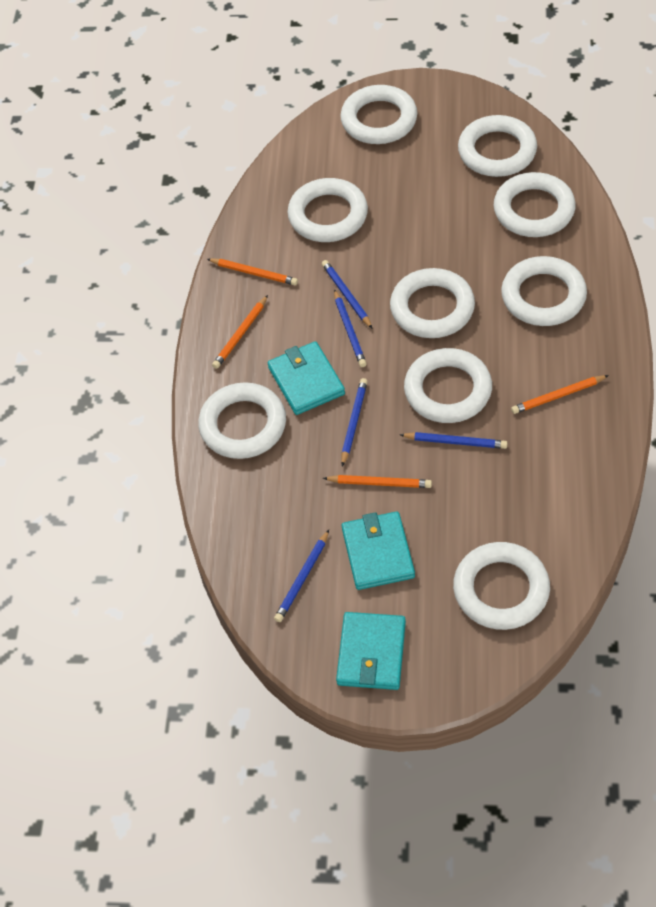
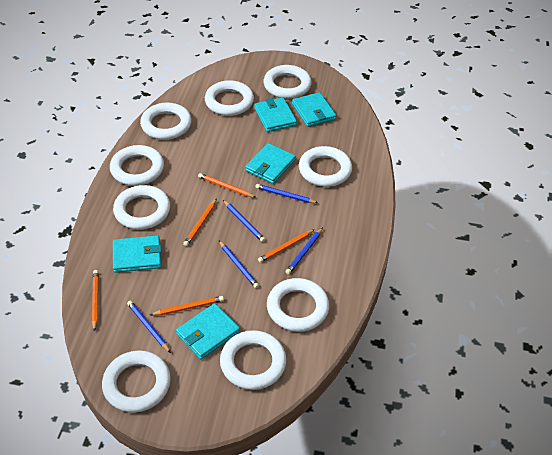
orange pencil: 4 -> 5
turquoise wallet: 3 -> 5

